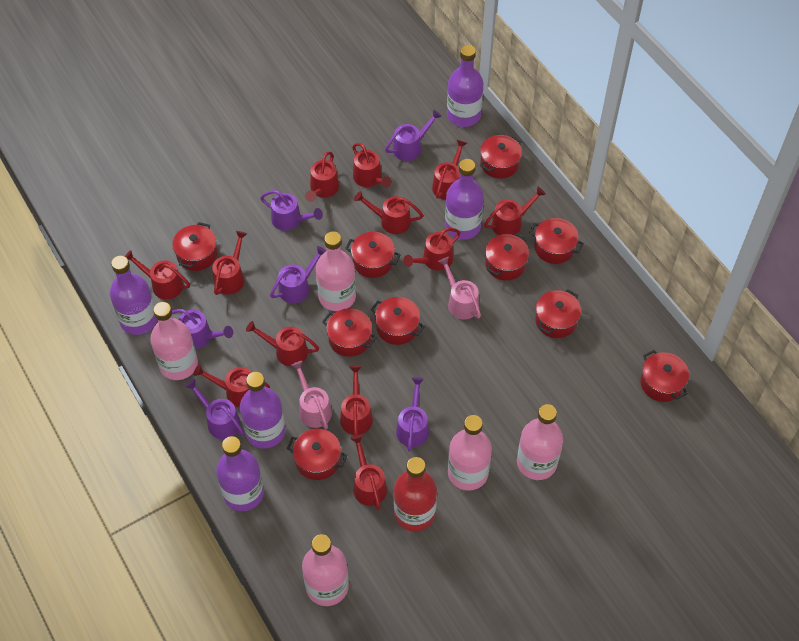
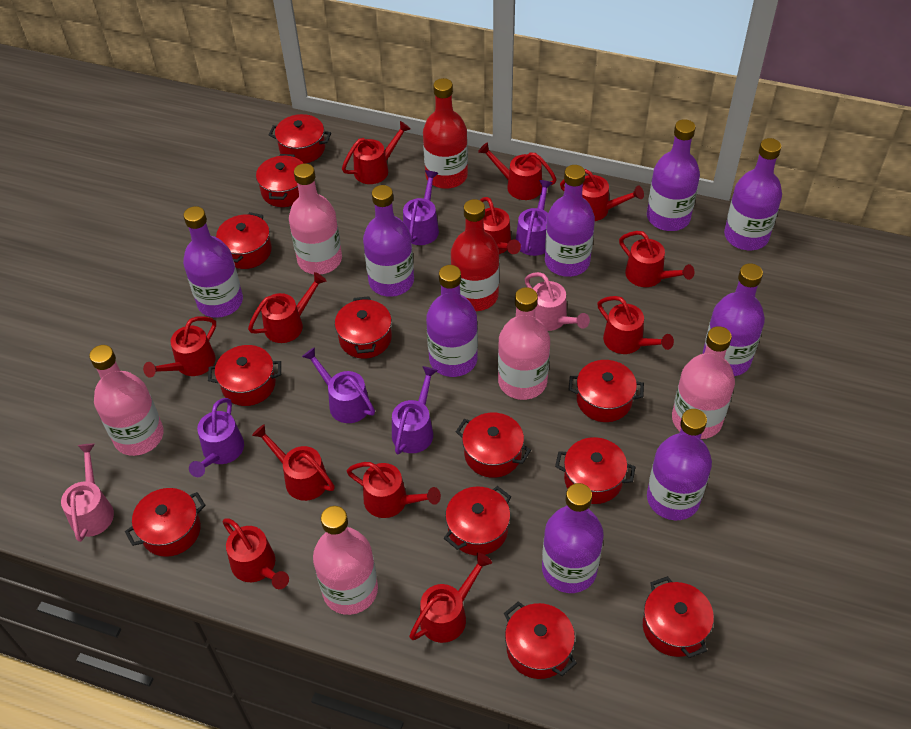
purple bottle: 5 -> 9
purple watering can: 6 -> 5
red bottle: 1 -> 2
red pot: 10 -> 12

